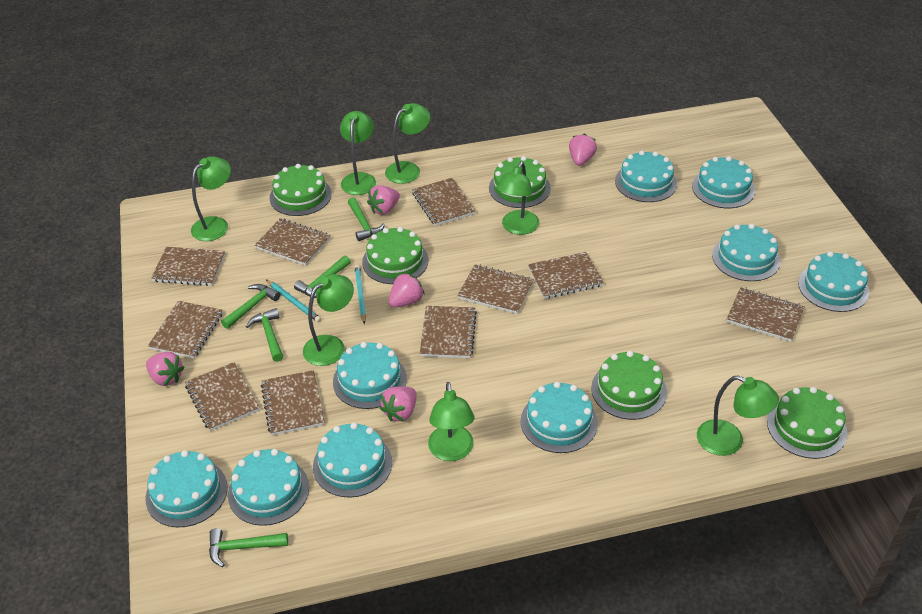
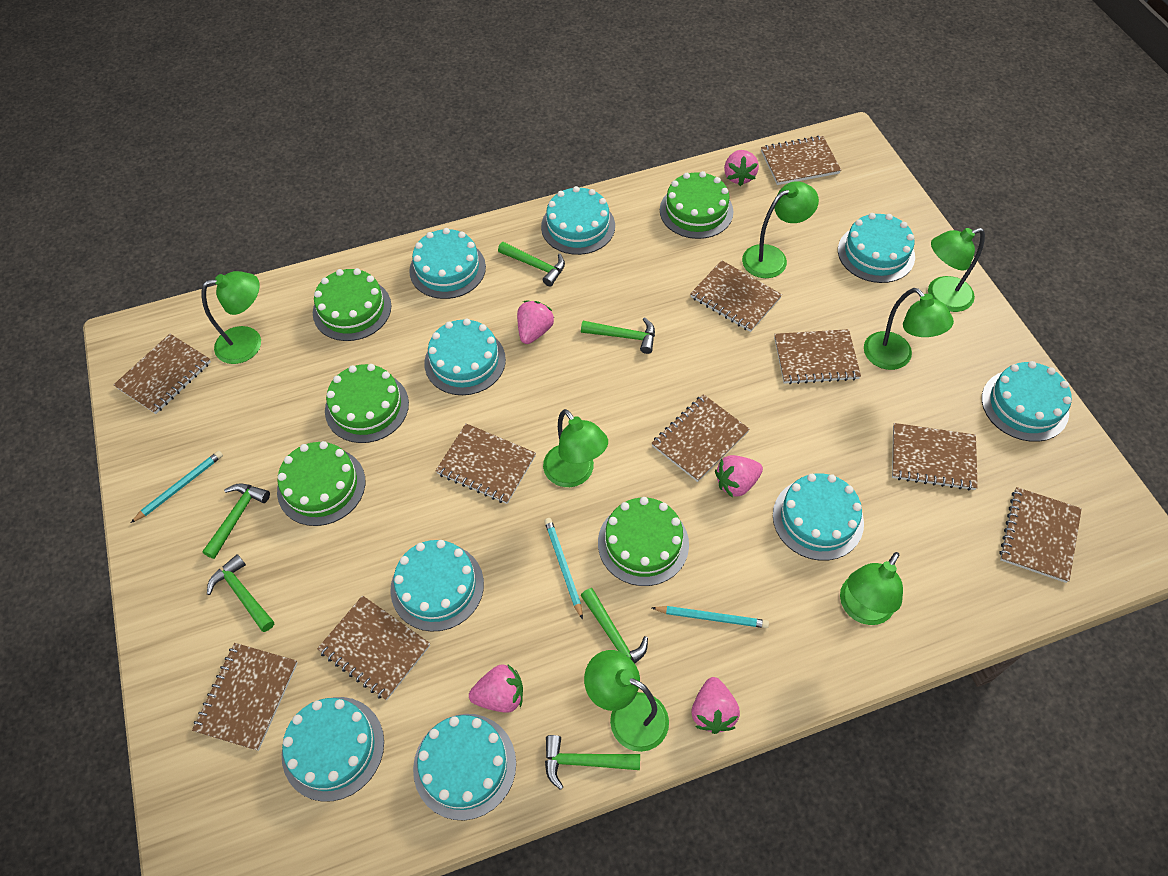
green hammer: 5 -> 6
turquoise pencil: 2 -> 3

